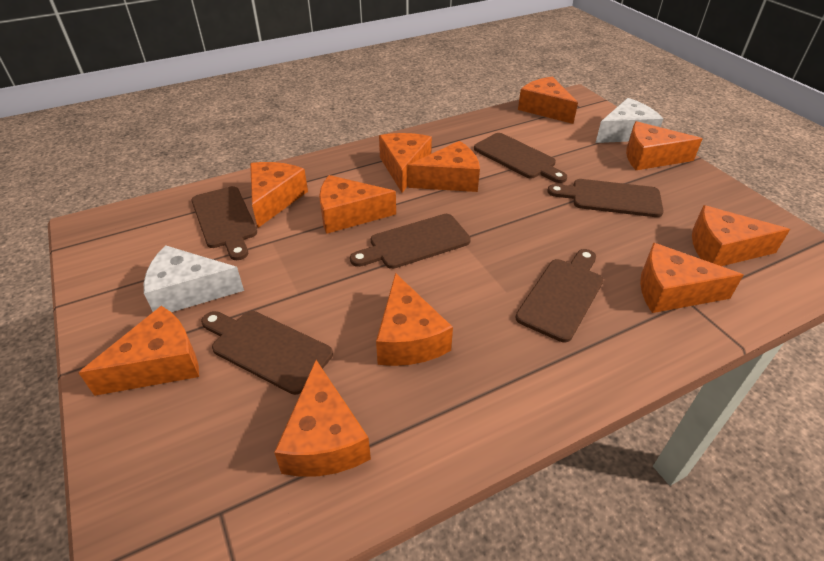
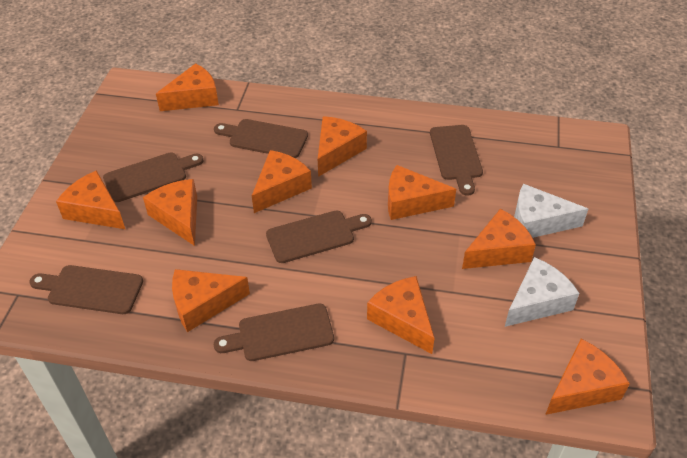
orange cheese: 11 -> 10

